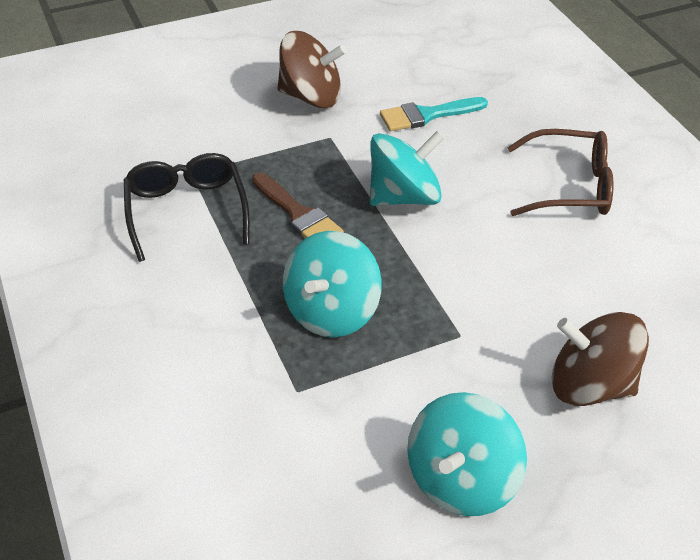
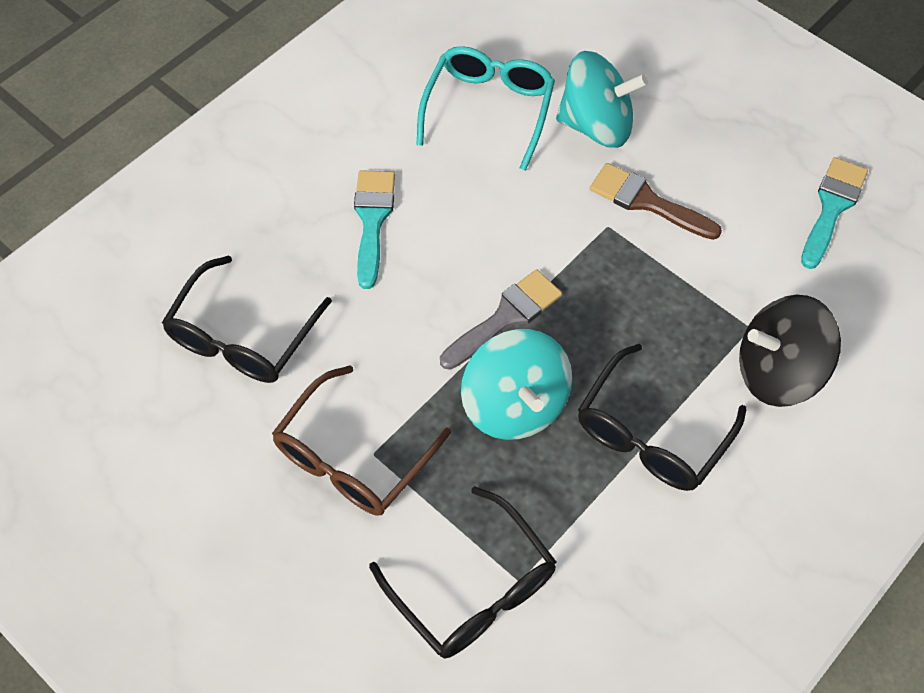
black glasses: 1 -> 3
black spinning top: 0 -> 1
brown spinning top: 2 -> 0
grey brush: 0 -> 1
turquoise brush: 1 -> 2
turquoise glasses: 0 -> 1
turquoise spinning top: 3 -> 2

